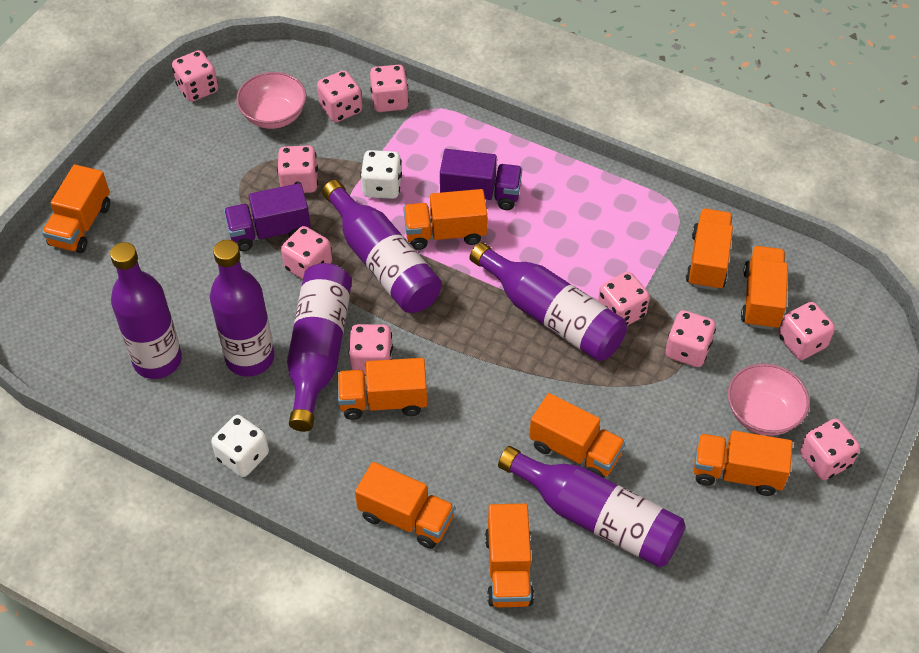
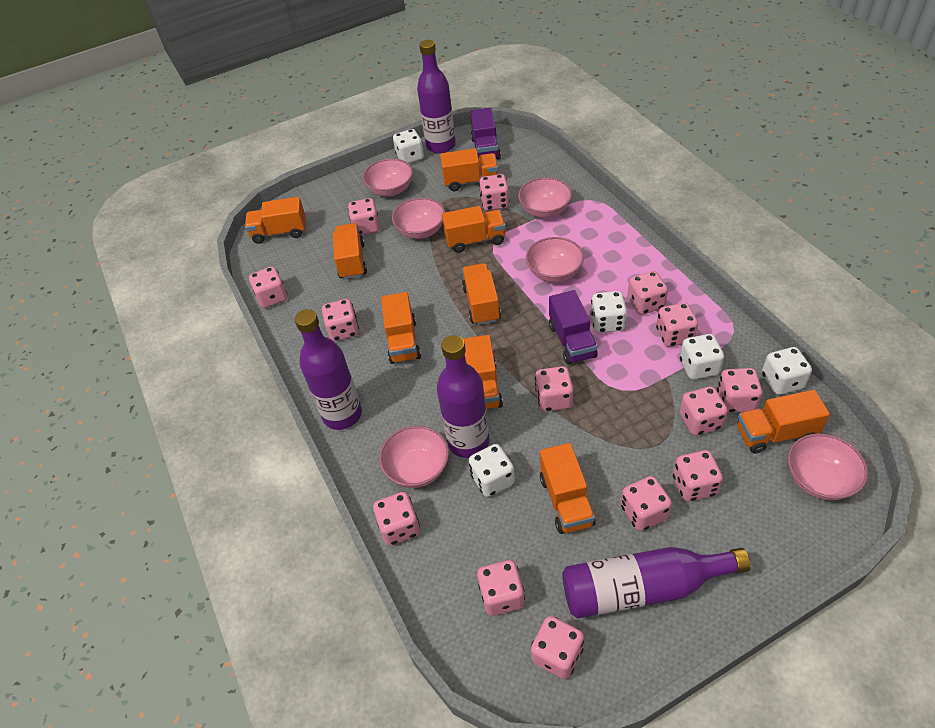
pink bowl: 2 -> 6
pink dice: 10 -> 14
purple bottle: 6 -> 4
white dice: 2 -> 5

